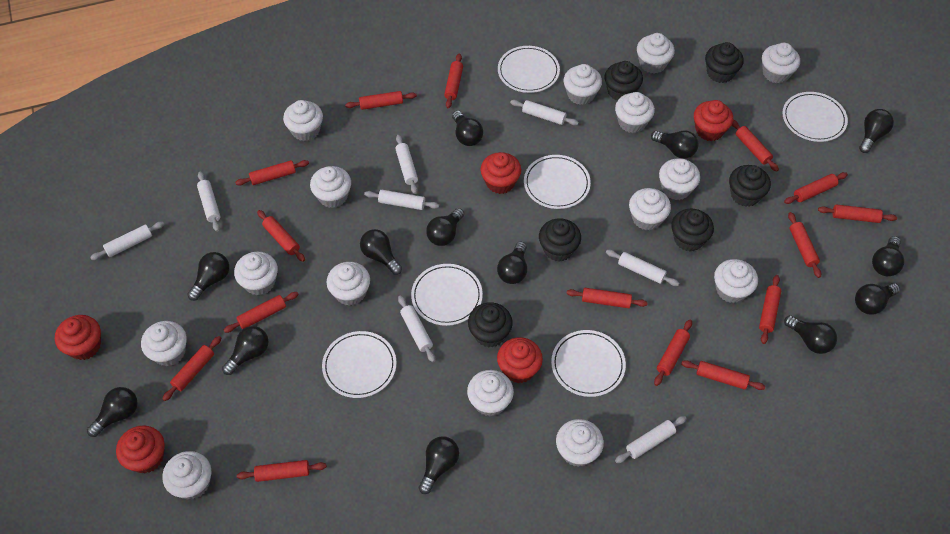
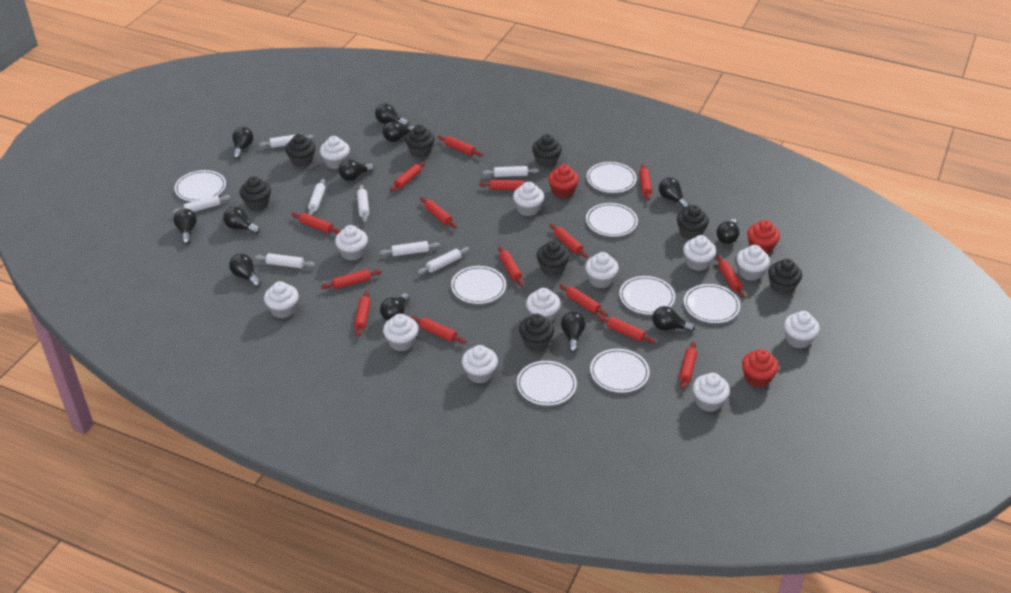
black cupcake: 6 -> 8
black light bulb: 13 -> 12
red cupcake: 5 -> 3
white cupcake: 15 -> 12
white plate: 6 -> 8

